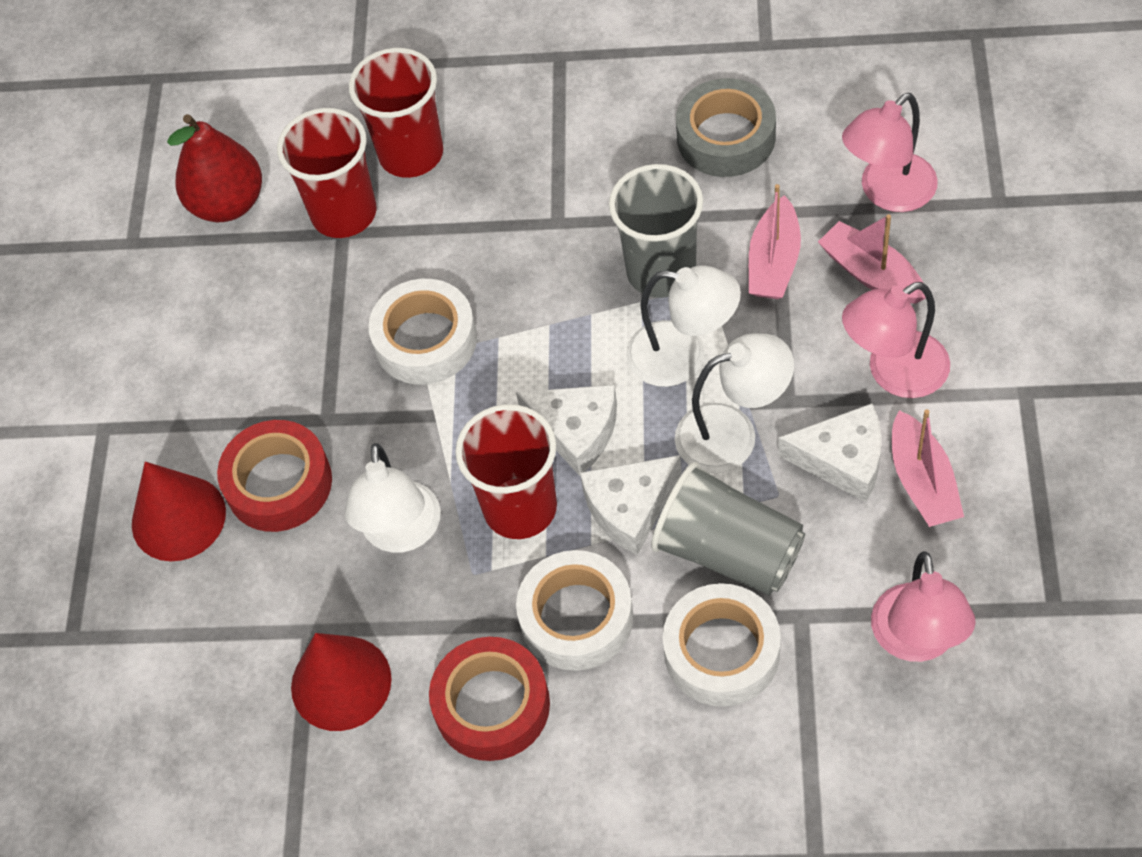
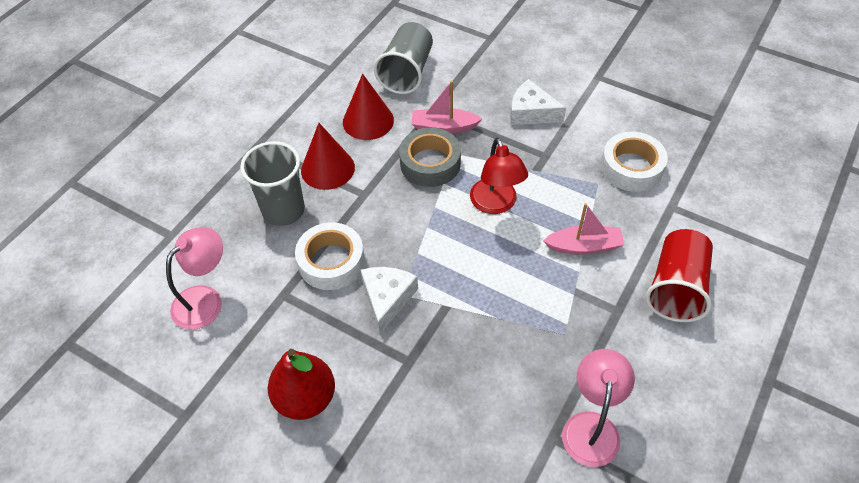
pink boat: 3 -> 2
pink lamp: 3 -> 2
red cup: 3 -> 1
red lamp: 0 -> 1
red tape: 2 -> 0
white cheese: 3 -> 2
white lamp: 3 -> 0
white tape: 3 -> 2

